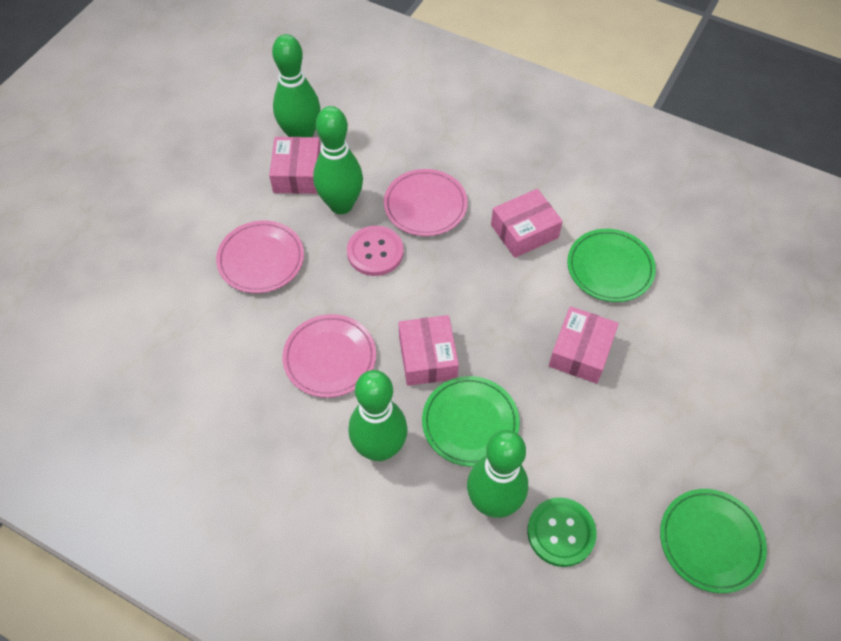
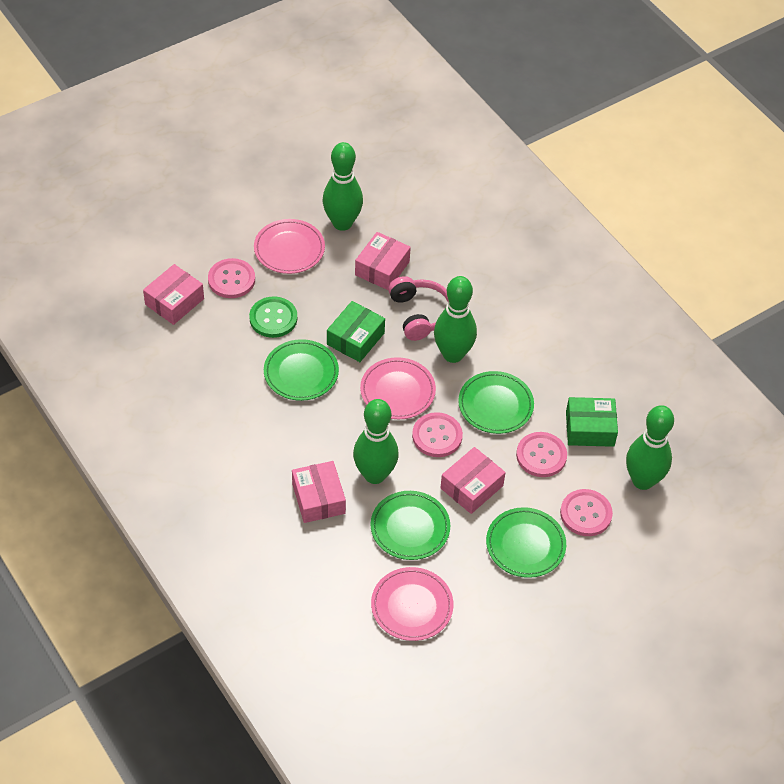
green box: 0 -> 2
green plate: 3 -> 4
pink button: 1 -> 4
pink headphones: 0 -> 1

